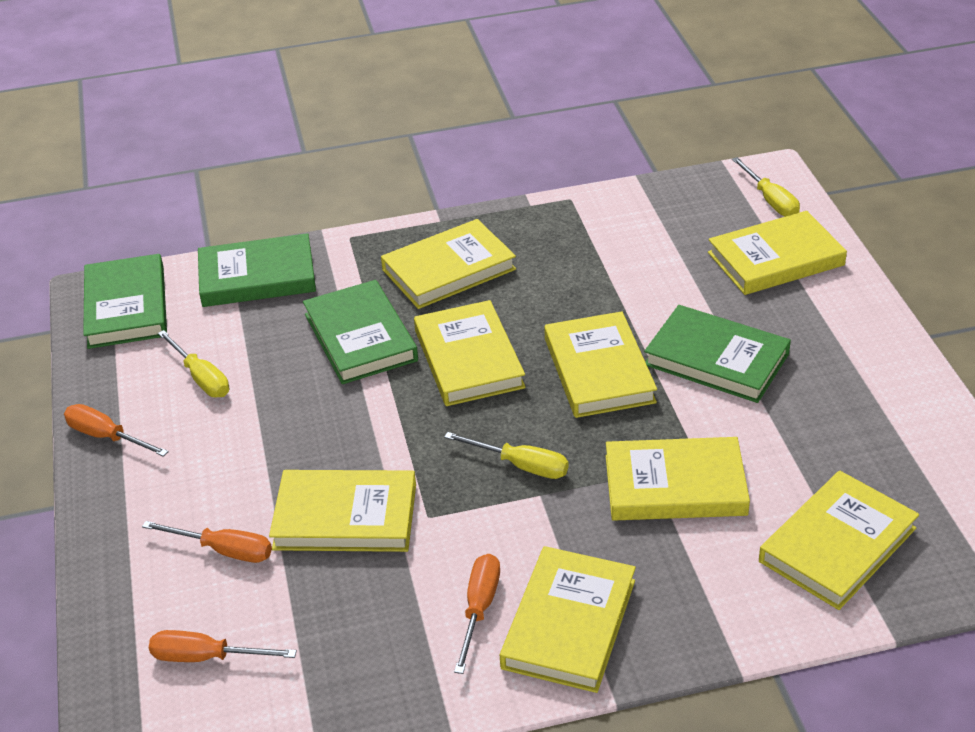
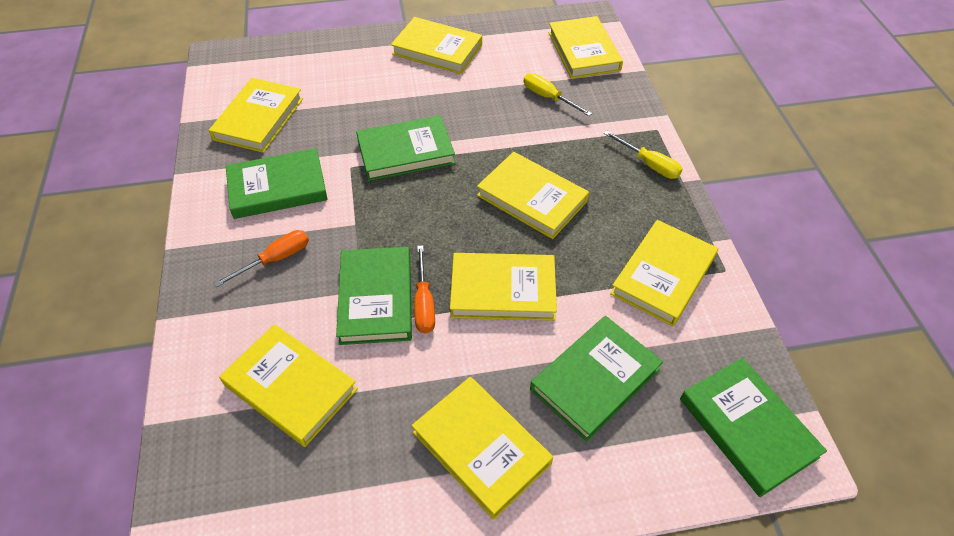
green book: 4 -> 5
orange screwdriver: 4 -> 2
yellow screwdriver: 3 -> 2

